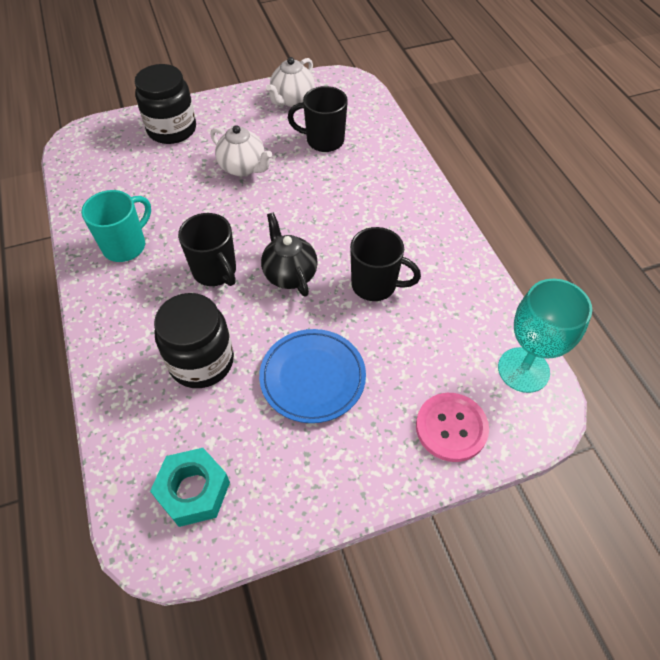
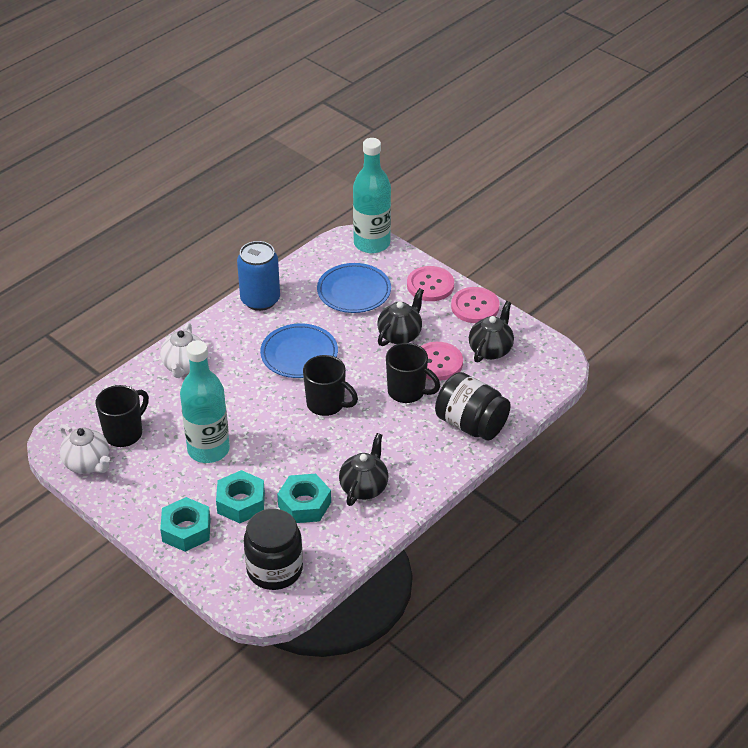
black teapot: 1 -> 3
blue can: 0 -> 1
blue plate: 1 -> 2
pink button: 1 -> 3
turquoise bottle: 0 -> 2
turquoise goblet: 1 -> 0
turquoise mug: 1 -> 0
turquoise nut: 1 -> 3

